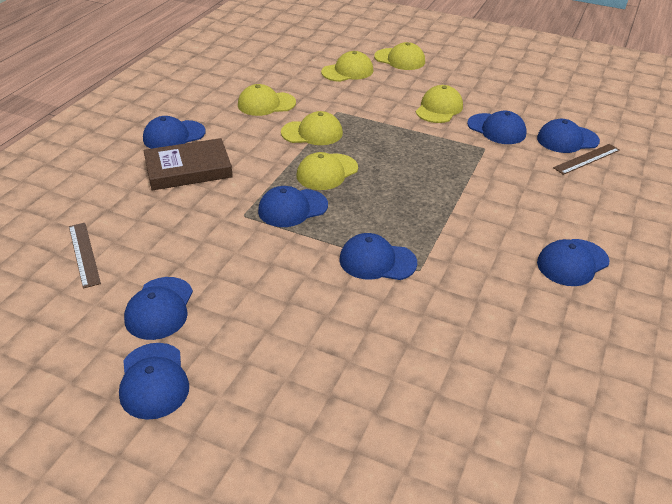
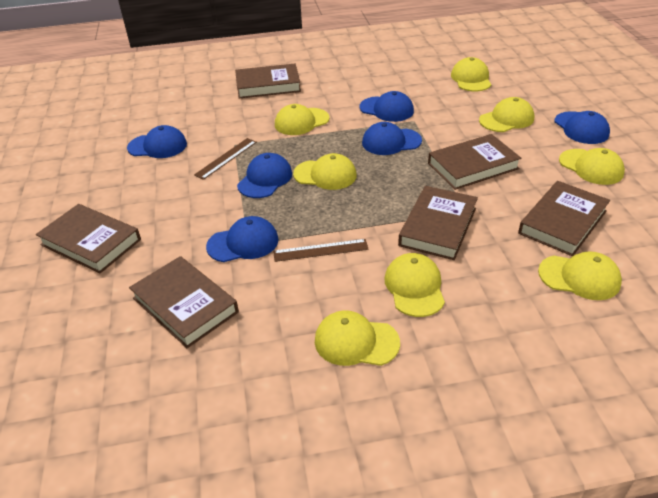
blue cap: 8 -> 6
brown book: 1 -> 6
yellow cap: 6 -> 8

